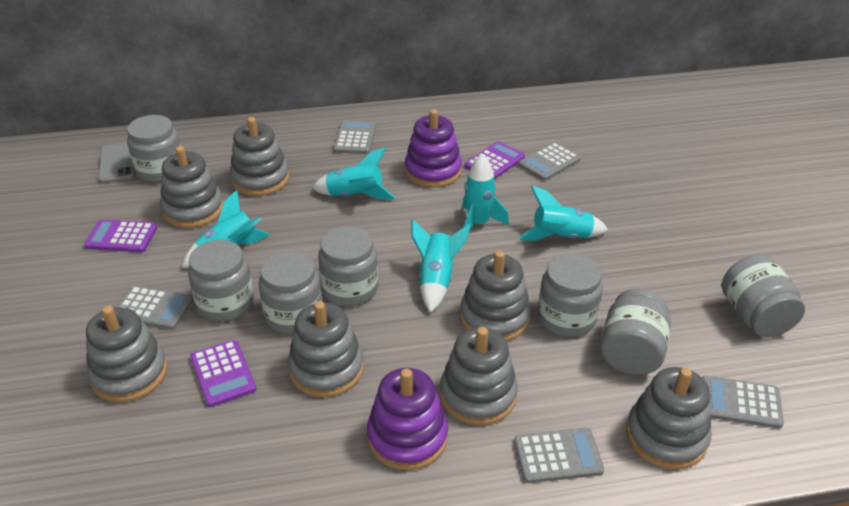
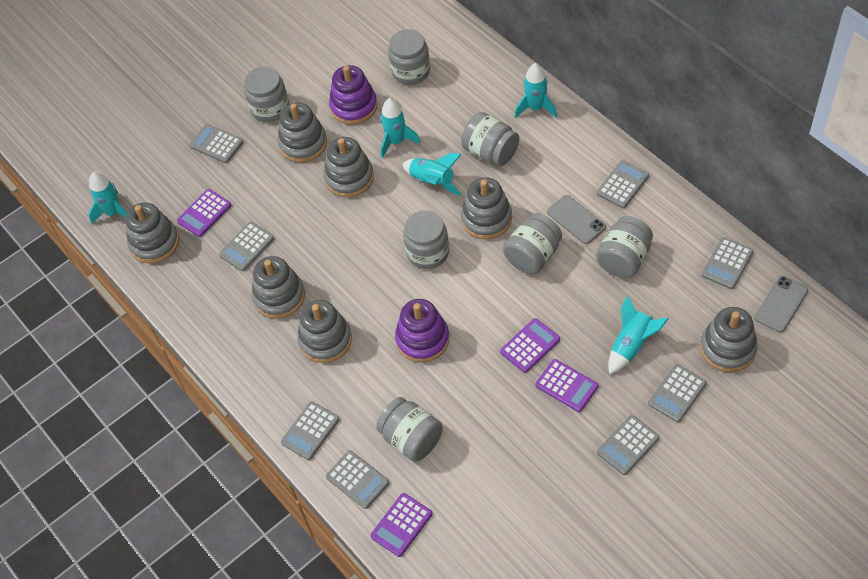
grey calculator: 5 -> 8
grey phone: 1 -> 2
purple calculator: 3 -> 4

